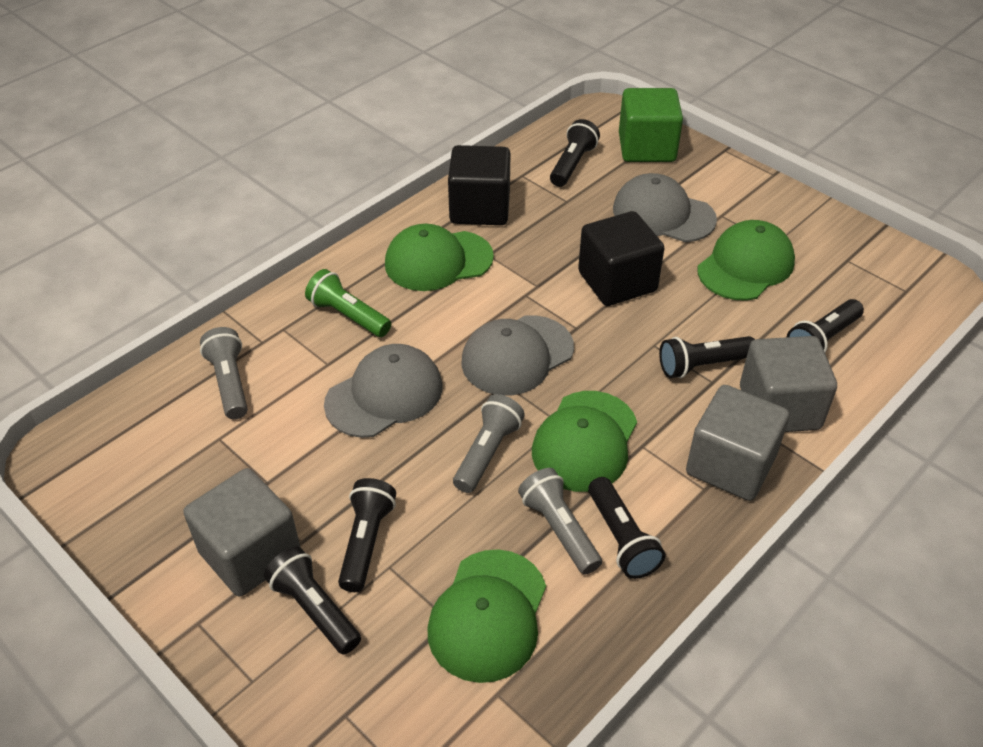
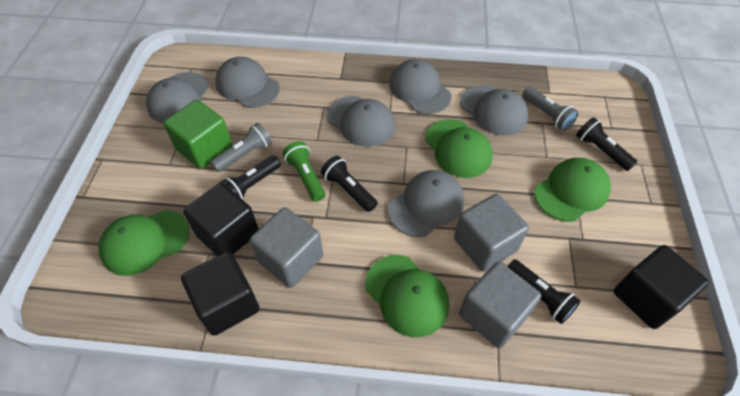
black cube: 2 -> 3
black flashlight: 6 -> 4
grey cap: 3 -> 6
grey flashlight: 3 -> 2

